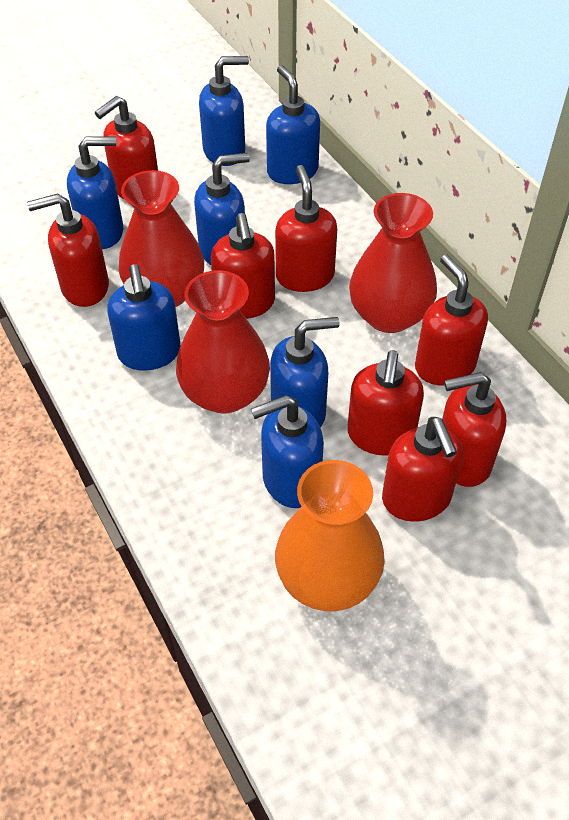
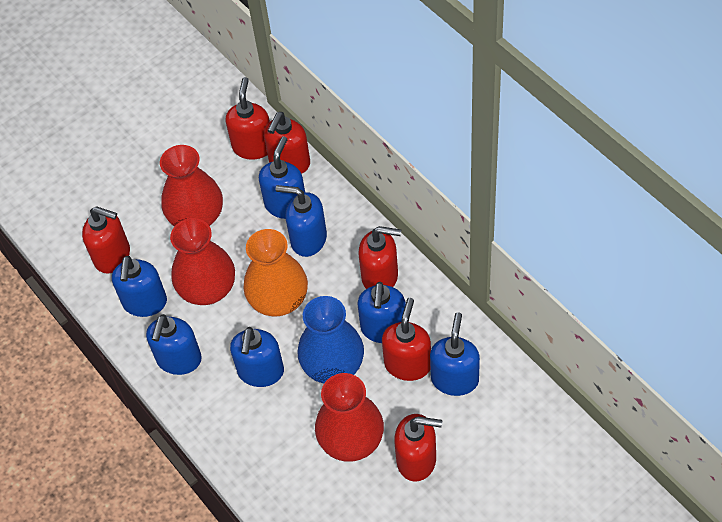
blue vase: 0 -> 1
red soap dispenser: 8 -> 6

